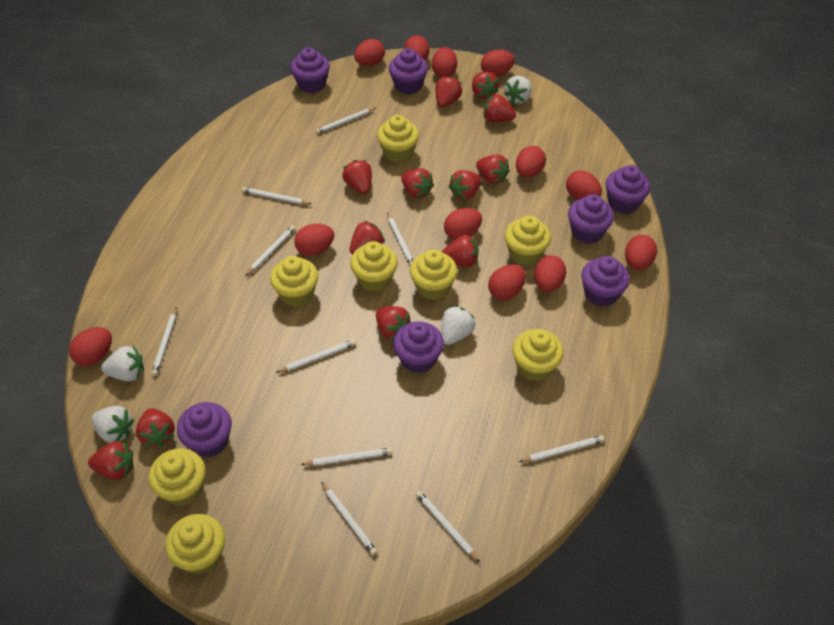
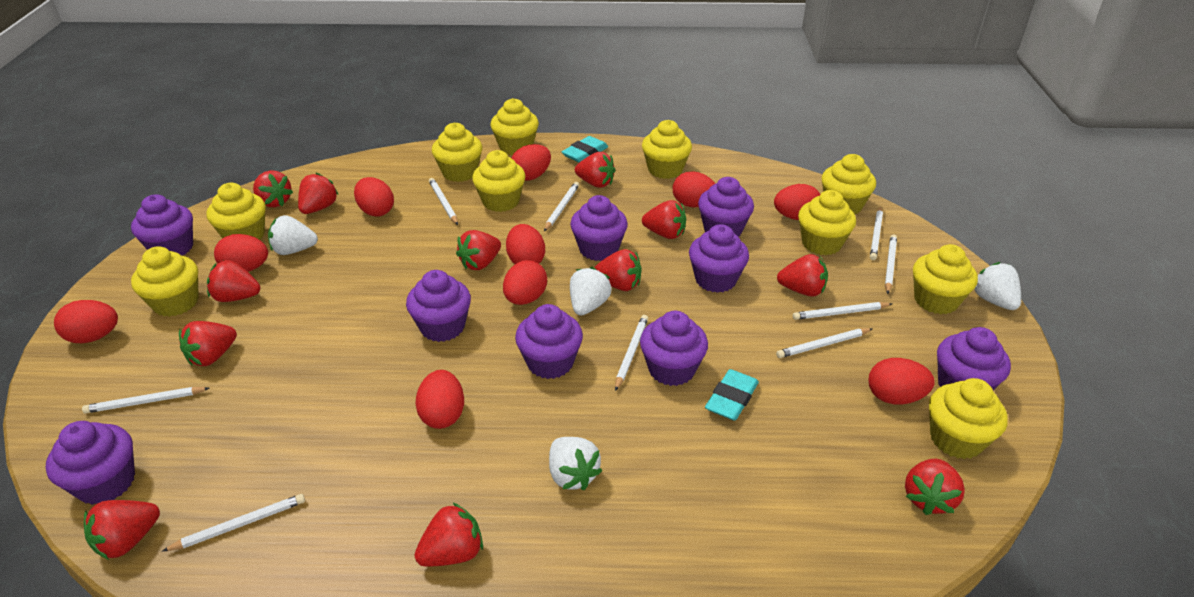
purple cupcake: 7 -> 9
red egg: 12 -> 10
turquoise eraser: 0 -> 2
white pencil: 10 -> 9
yellow cupcake: 8 -> 10

